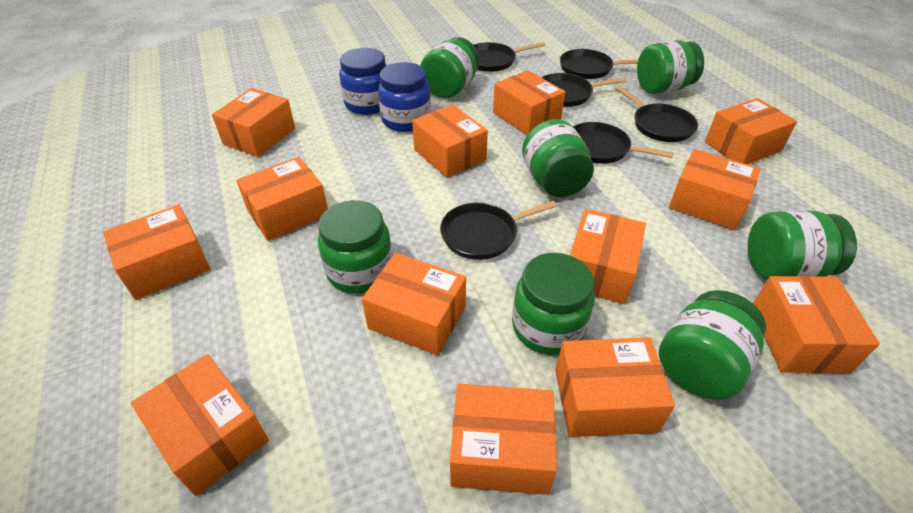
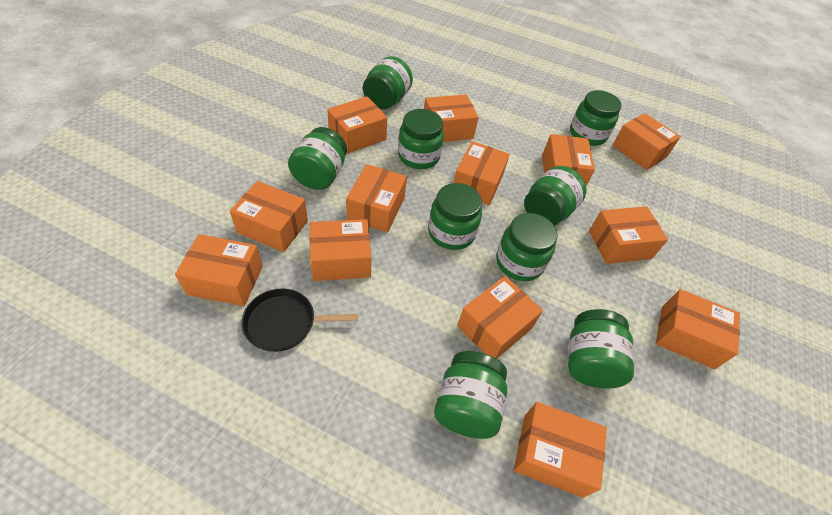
black pan: 6 -> 1
blue jar: 2 -> 0
green jar: 7 -> 9

